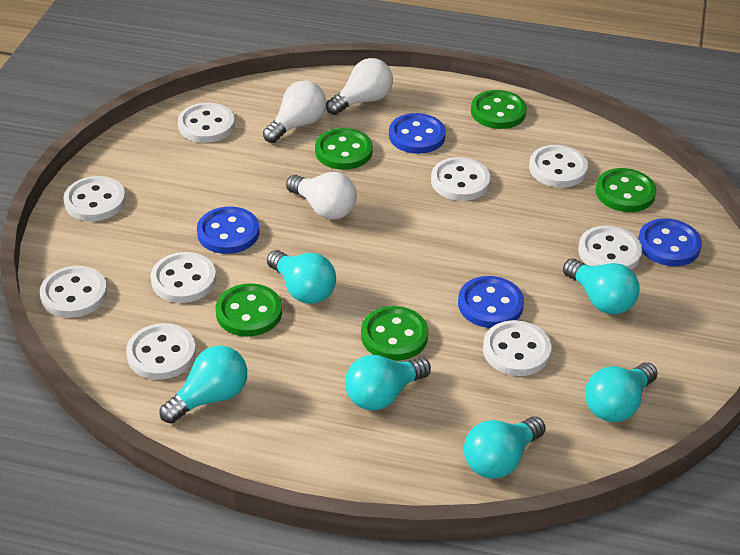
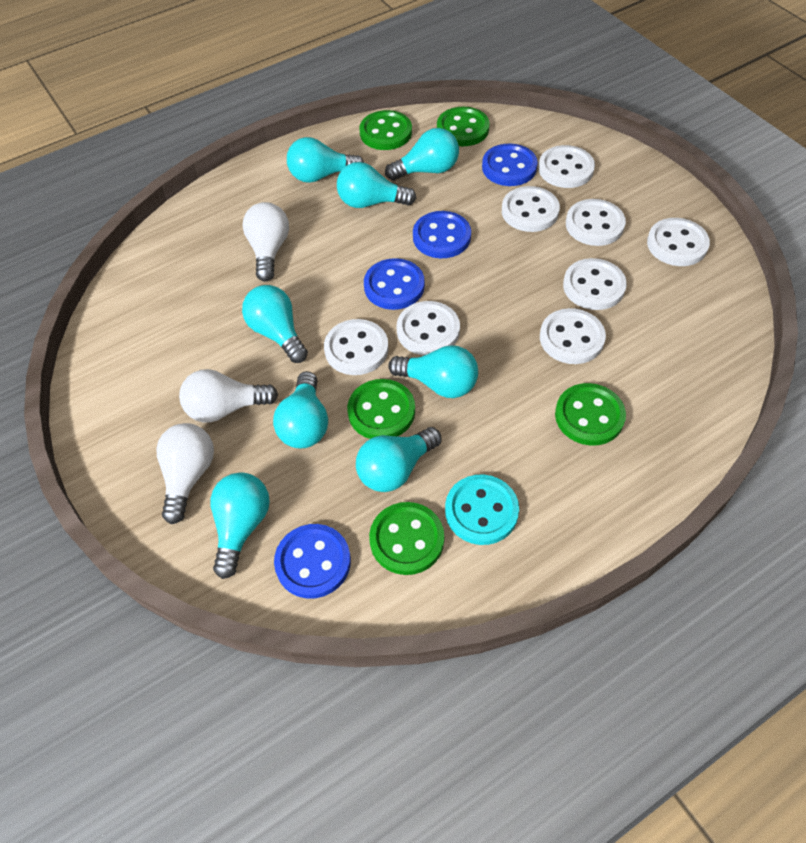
turquoise button: 0 -> 1
turquoise light bulb: 6 -> 8
white button: 9 -> 8

